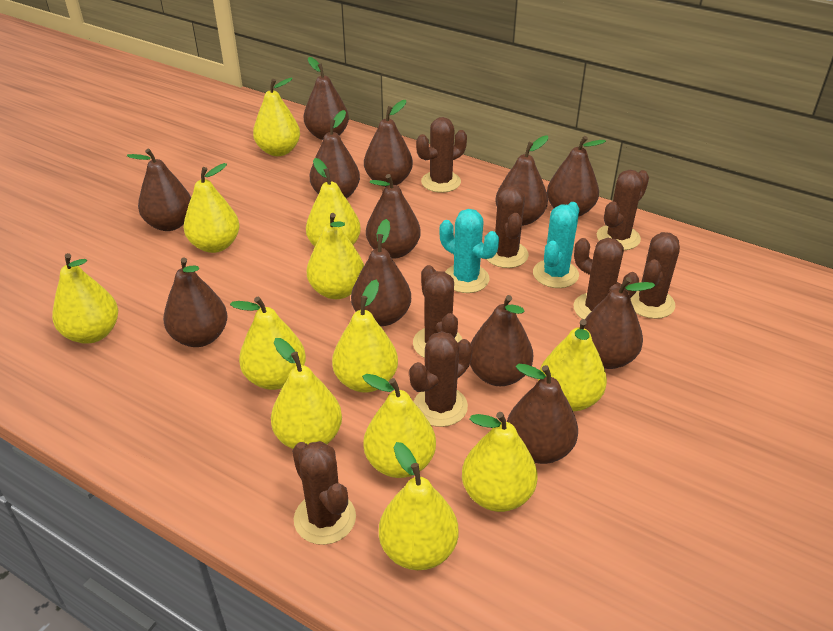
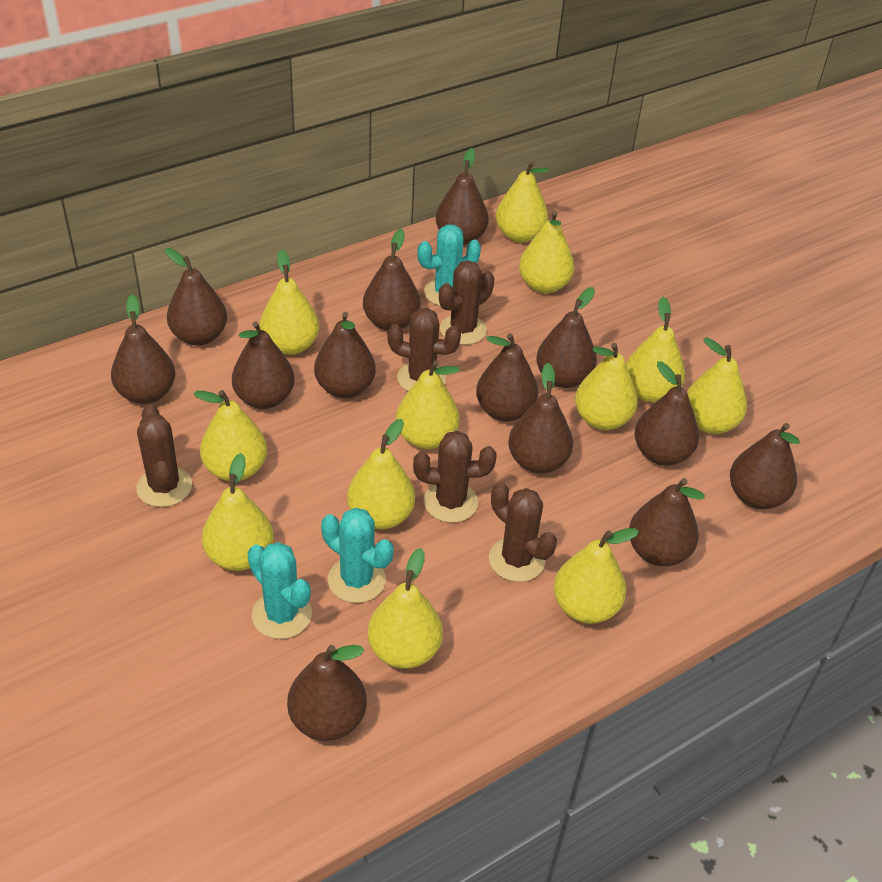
brown cactus: 8 -> 5
brown pear: 12 -> 13
turquoise cactus: 2 -> 3

